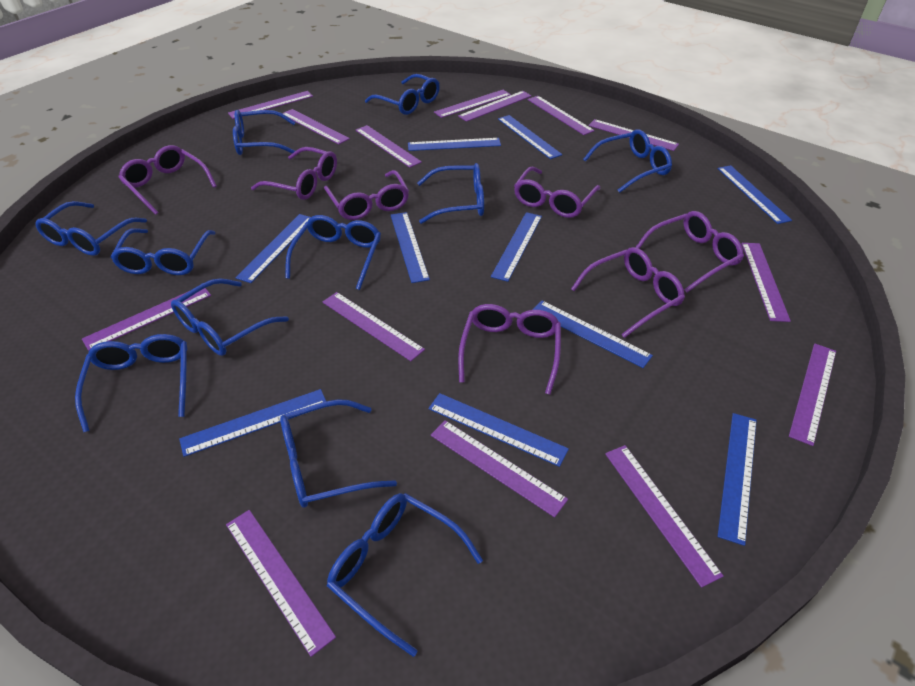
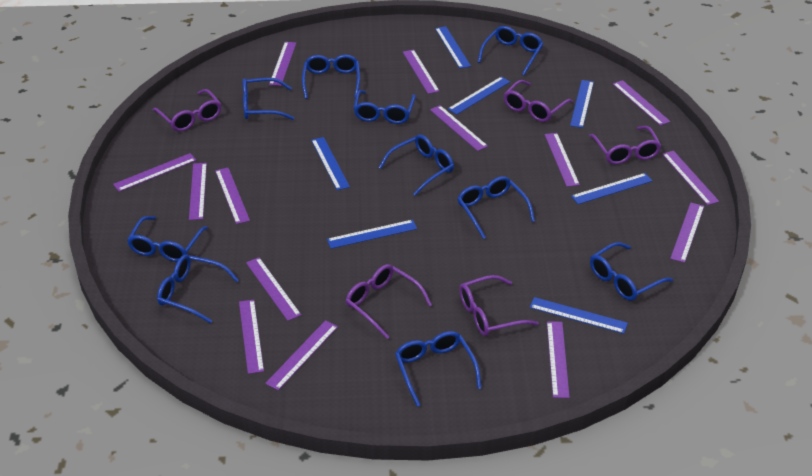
blue glasses: 11 -> 10
blue ruler: 10 -> 7
purple glasses: 7 -> 5

